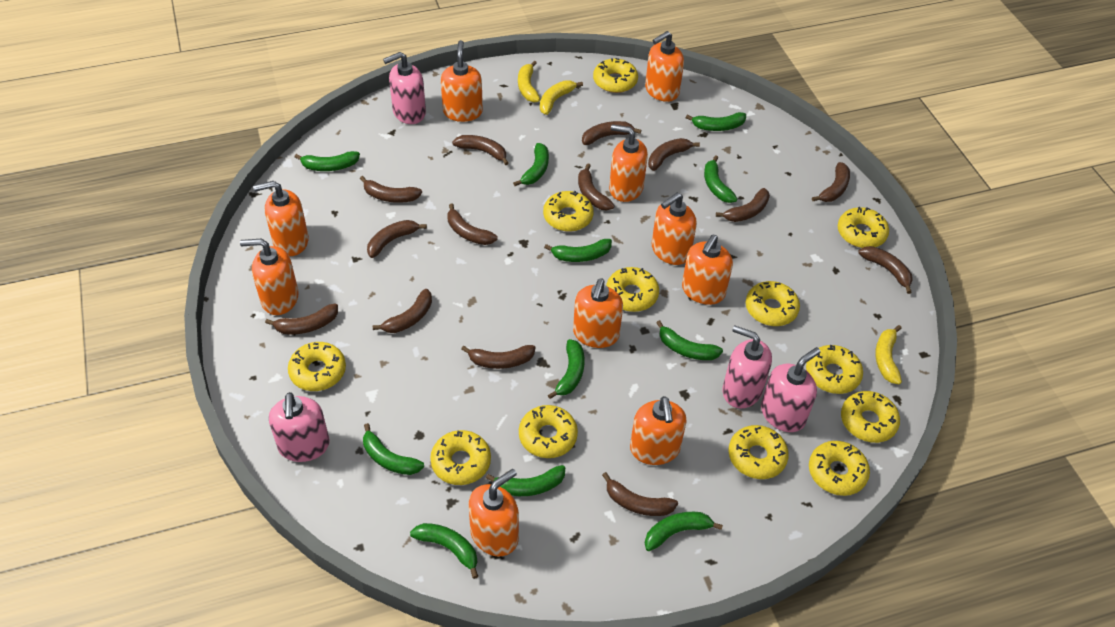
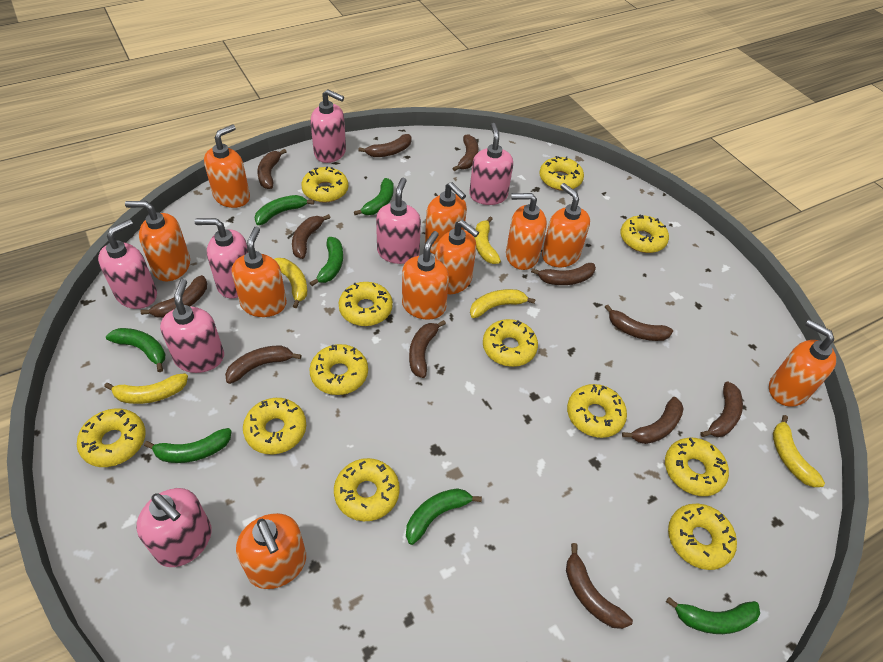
brown banana: 14 -> 12
green banana: 11 -> 7
pink soap dispenser: 4 -> 7
yellow banana: 3 -> 5

